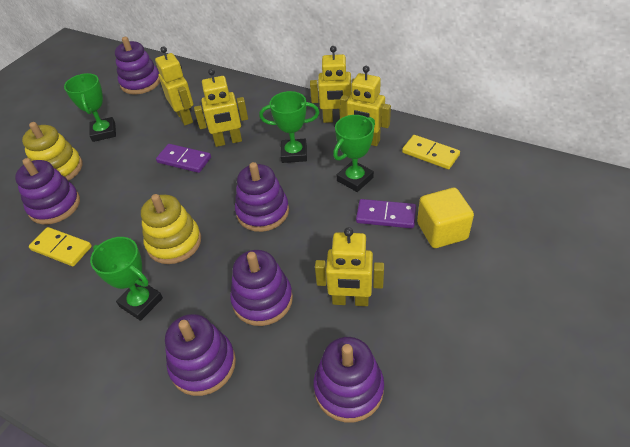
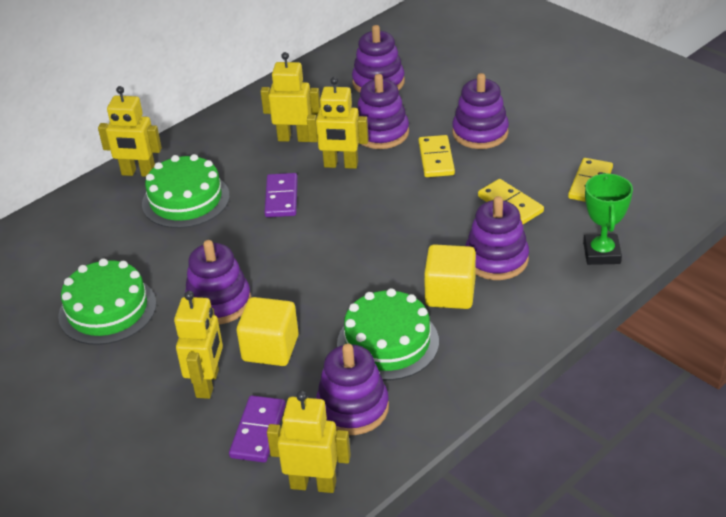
green cake: 0 -> 3
green trophy: 4 -> 1
yellow cube: 1 -> 2
yellow domino: 2 -> 3
yellow stacking toy: 2 -> 0

